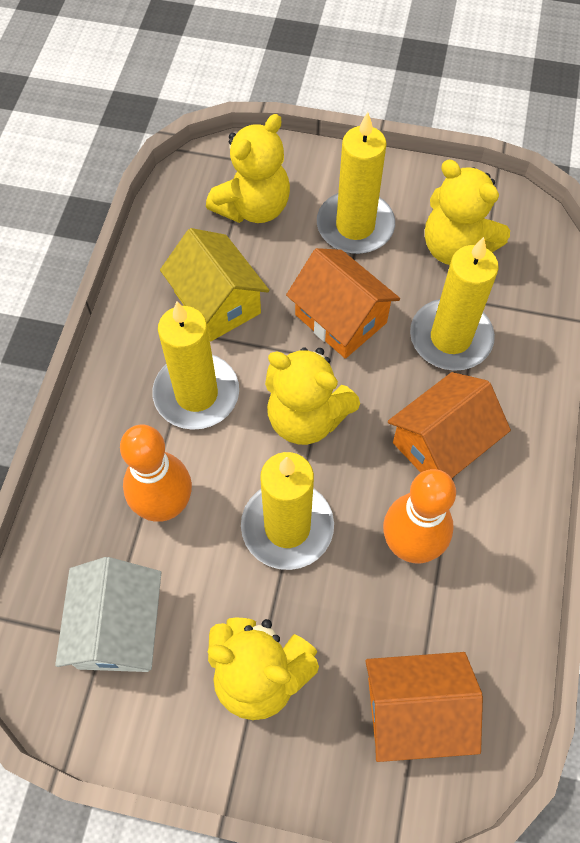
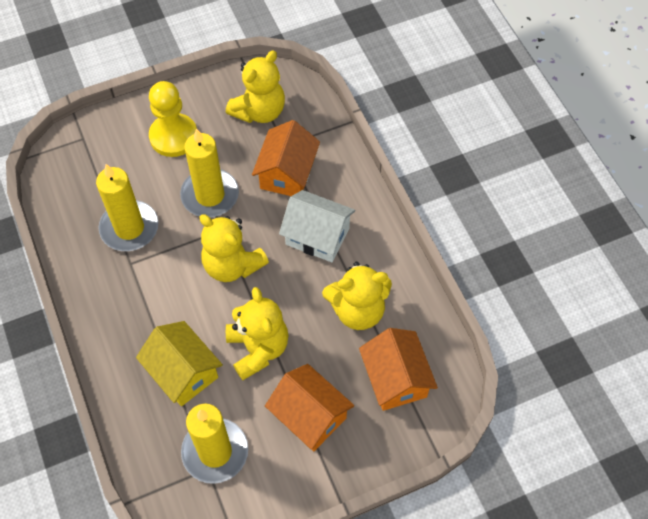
orange bowling pin: 2 -> 0
yellow candle: 4 -> 3
yellow pawn: 0 -> 1

